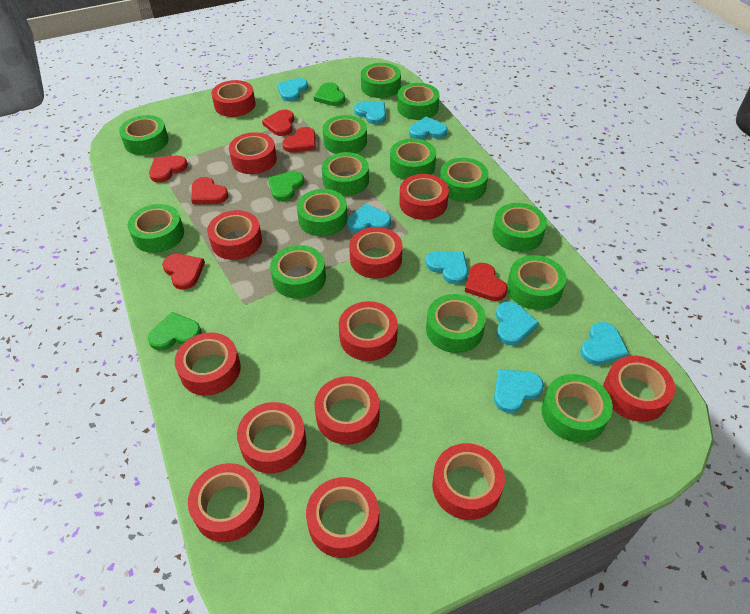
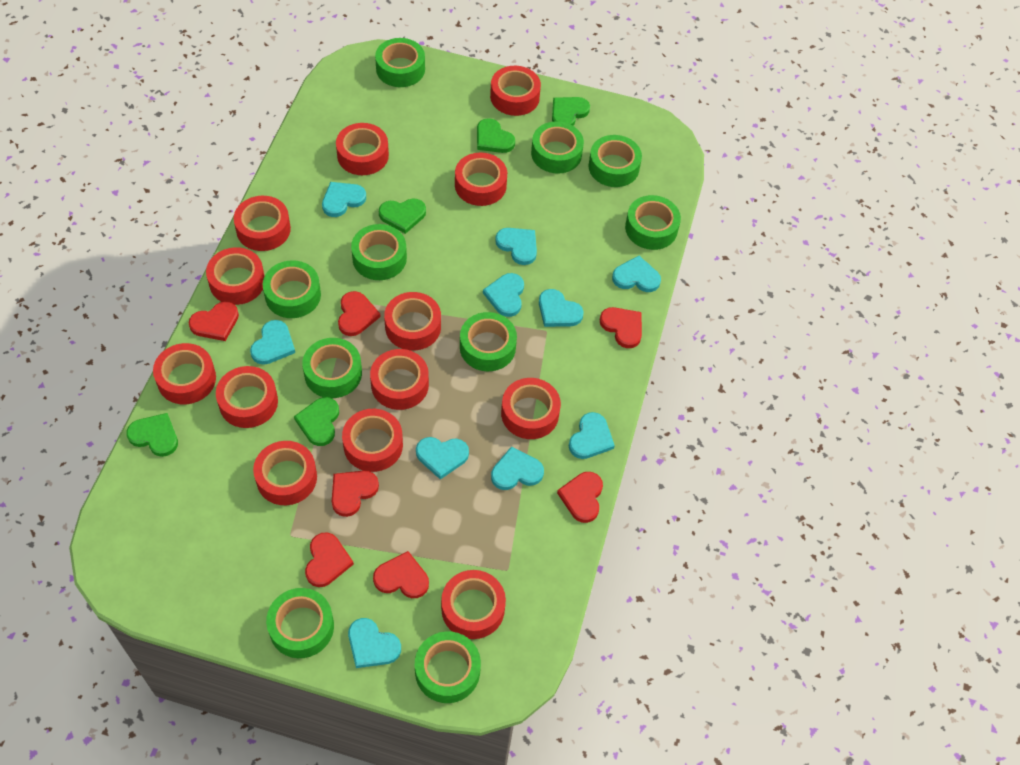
green heart: 3 -> 5
green tape: 14 -> 10
red heart: 6 -> 7
turquoise heart: 8 -> 10

